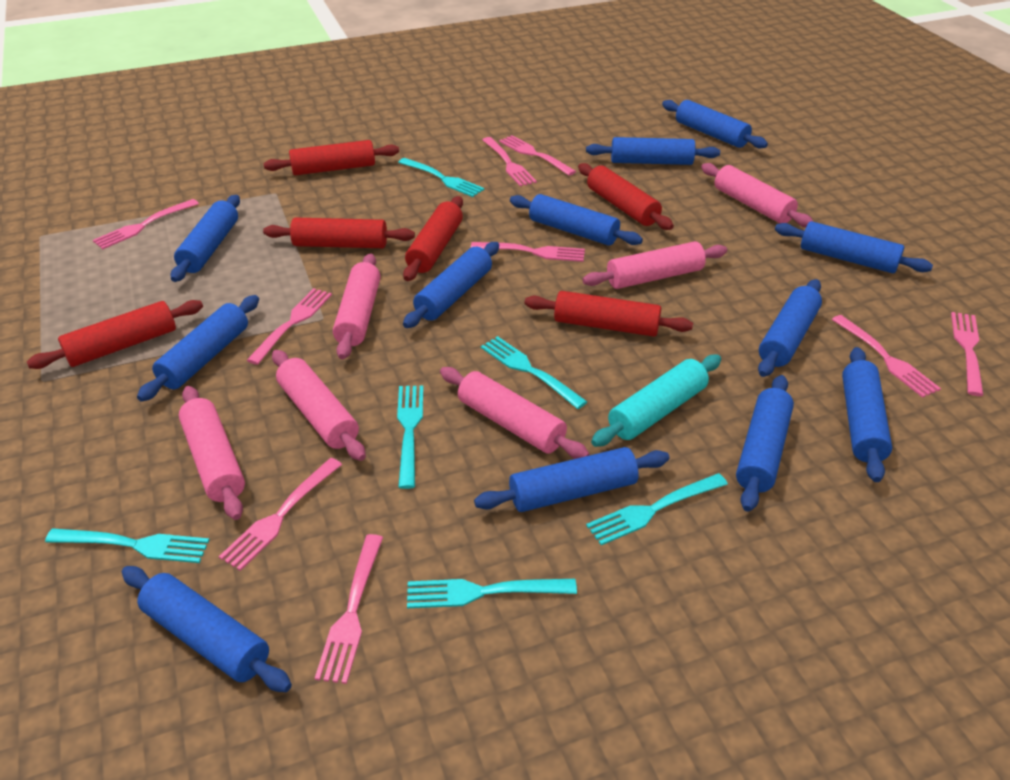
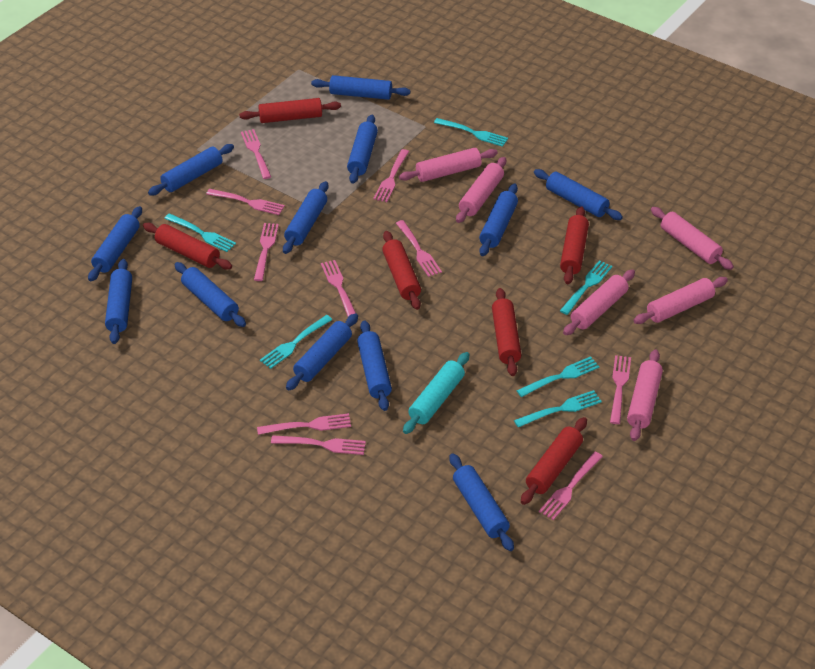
pink fork: 9 -> 10

